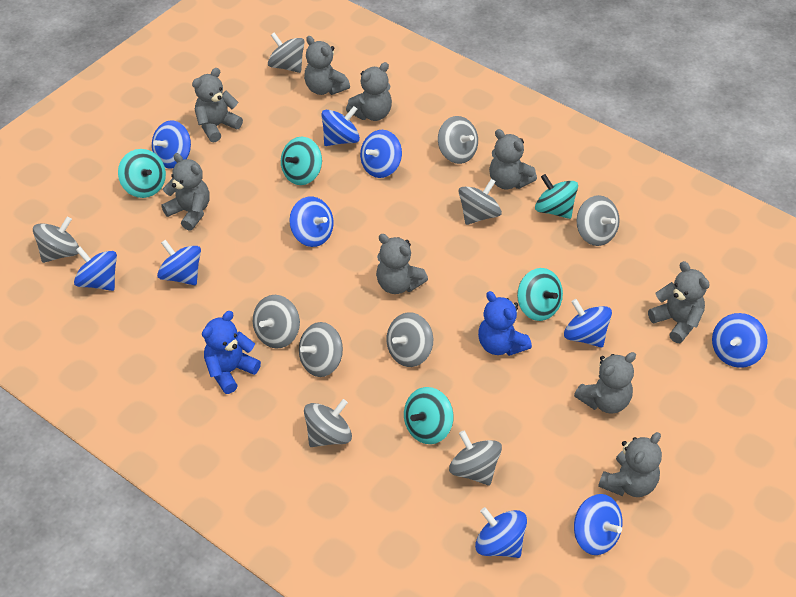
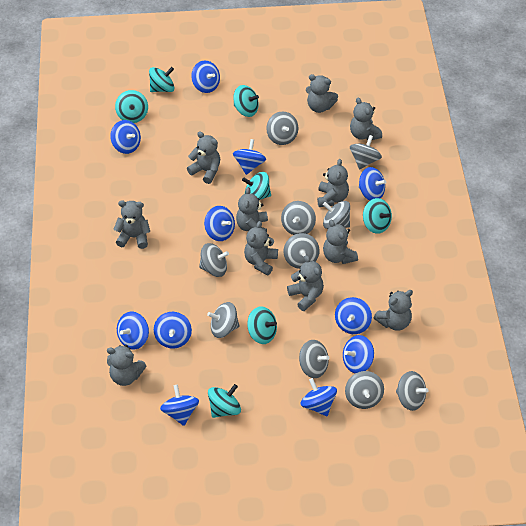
blue spinning top: 10 -> 11
blue teddy bear: 2 -> 0
grey teddy bear: 9 -> 11
turquoise spinning top: 5 -> 7

